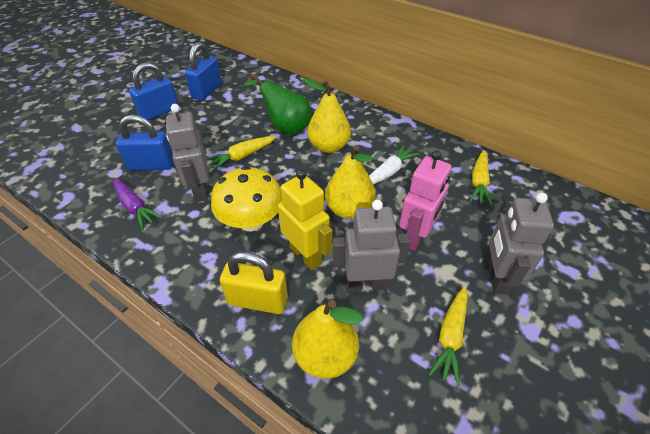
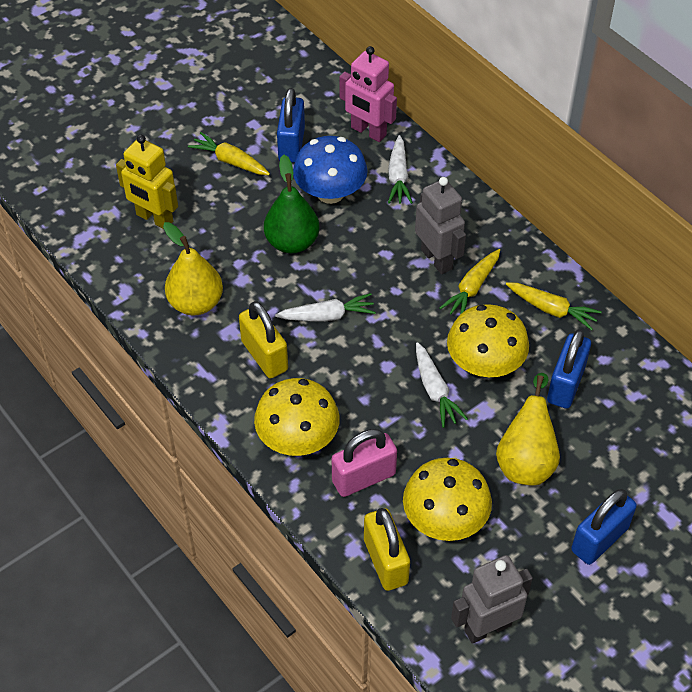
blue mushroom: 0 -> 1
grey robot: 3 -> 2
pink padlock: 0 -> 1
purple carrot: 1 -> 0
white carrot: 1 -> 3
yellow mushroom: 1 -> 3
yellow padlock: 1 -> 2
yellow pear: 3 -> 2

